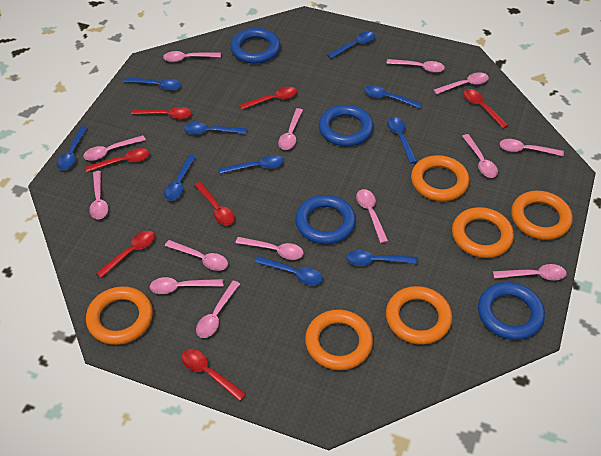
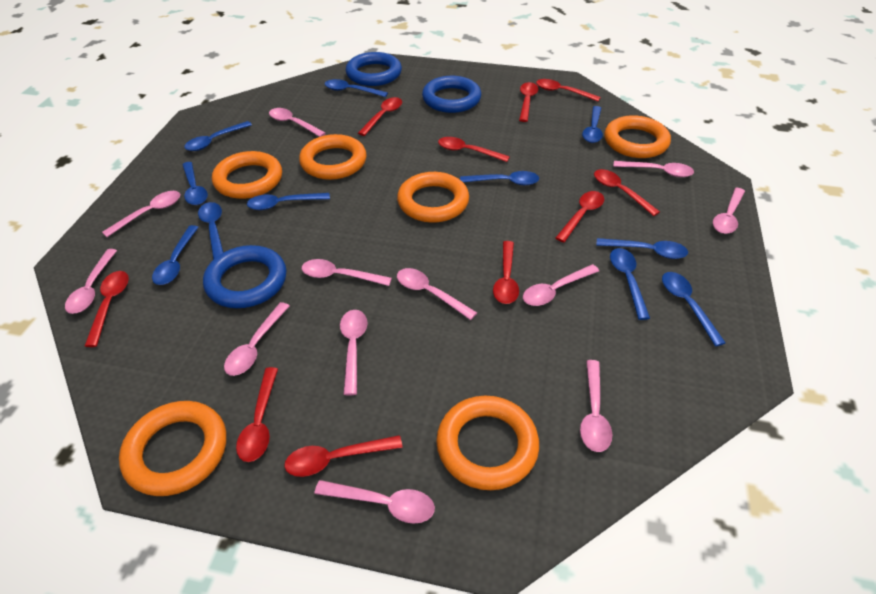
blue ring: 4 -> 3
blue spoon: 10 -> 11
pink spoon: 14 -> 12
red spoon: 7 -> 10

